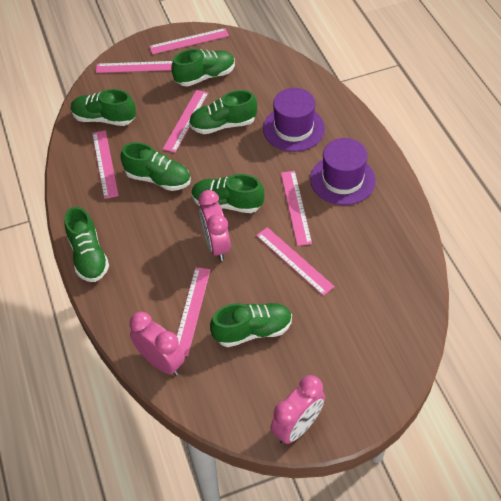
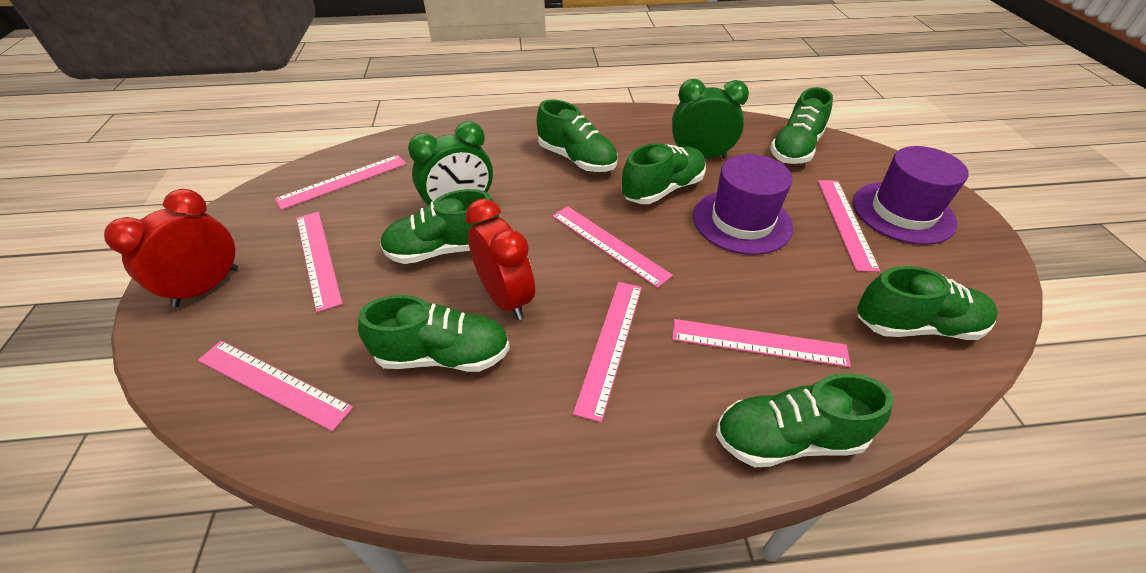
green clock: 0 -> 2
pink clock: 3 -> 0
red clock: 0 -> 2

